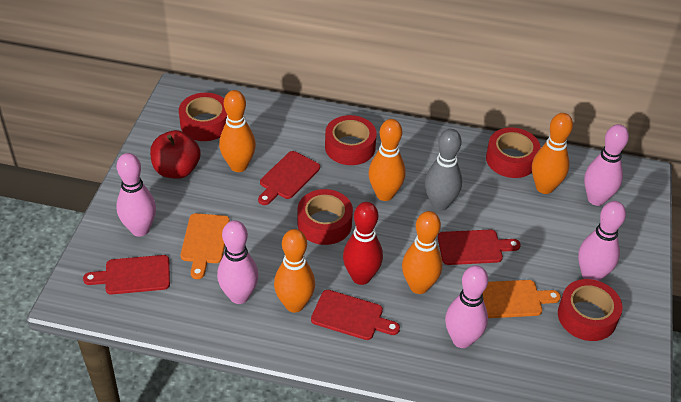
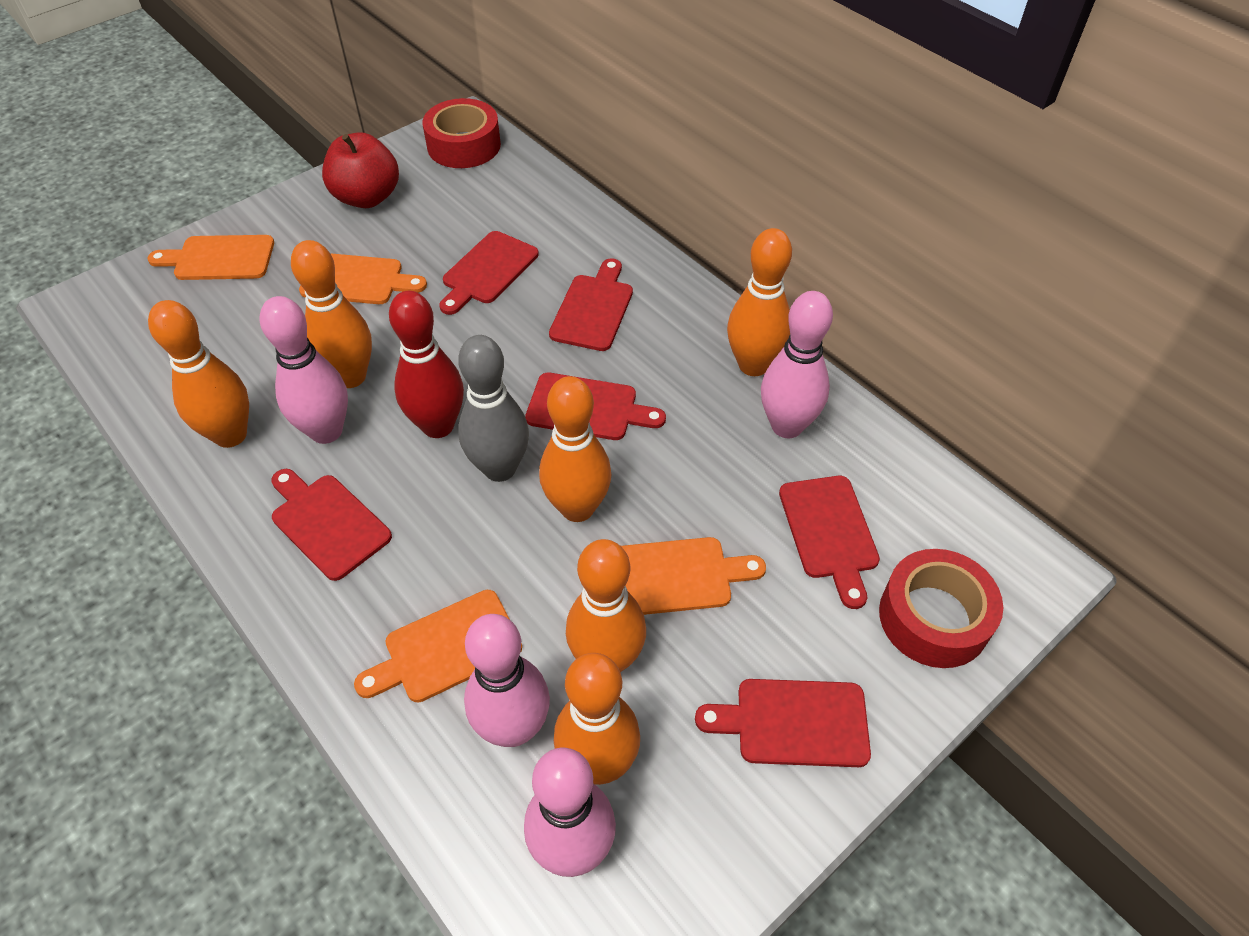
orange bowling pin: 5 -> 6
orange cutting board: 2 -> 4
pink bowling pin: 5 -> 4
red cutting board: 4 -> 6
red tape: 5 -> 2

